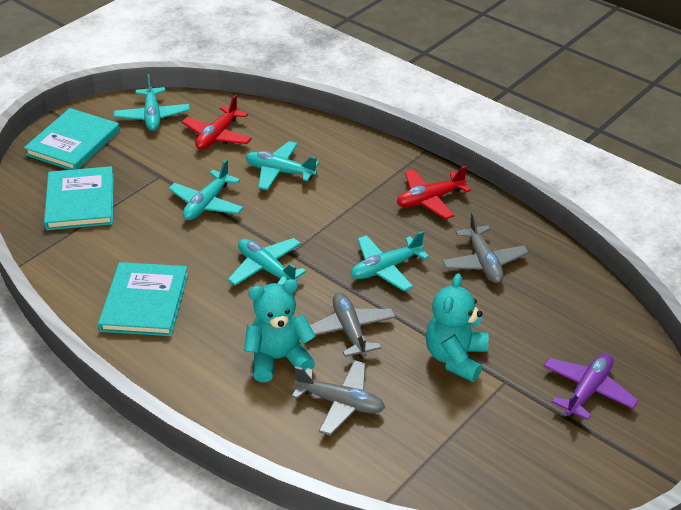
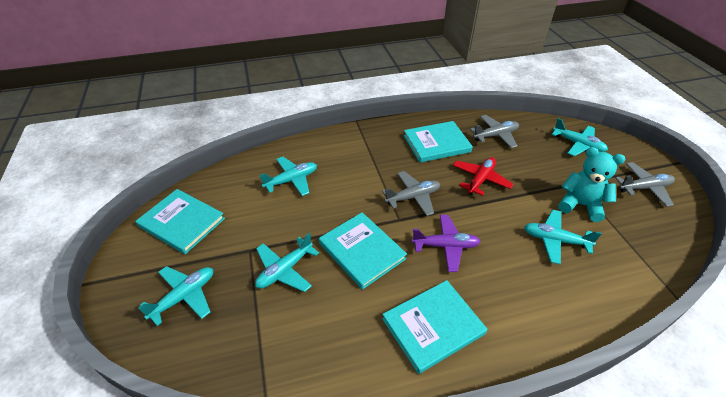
red plane: 2 -> 1
turquoise book: 3 -> 4
turquoise teddy bear: 2 -> 1

